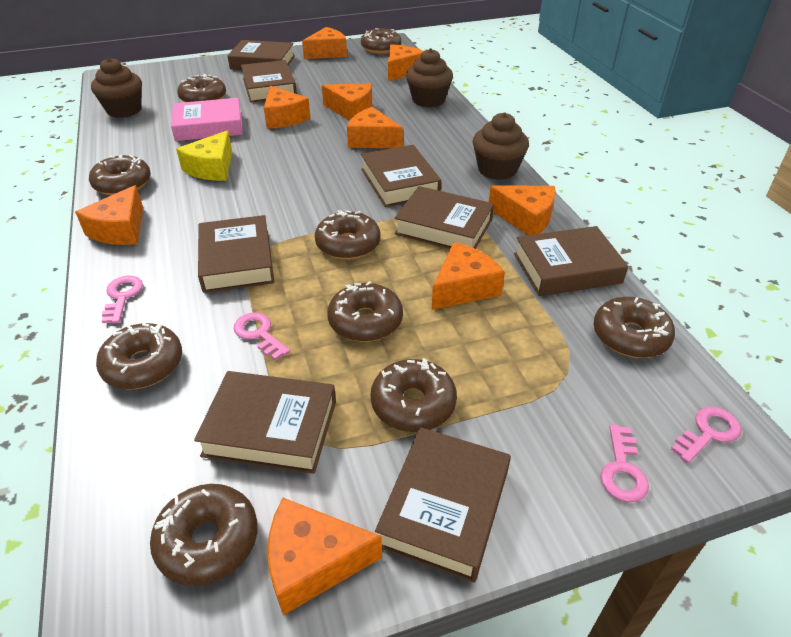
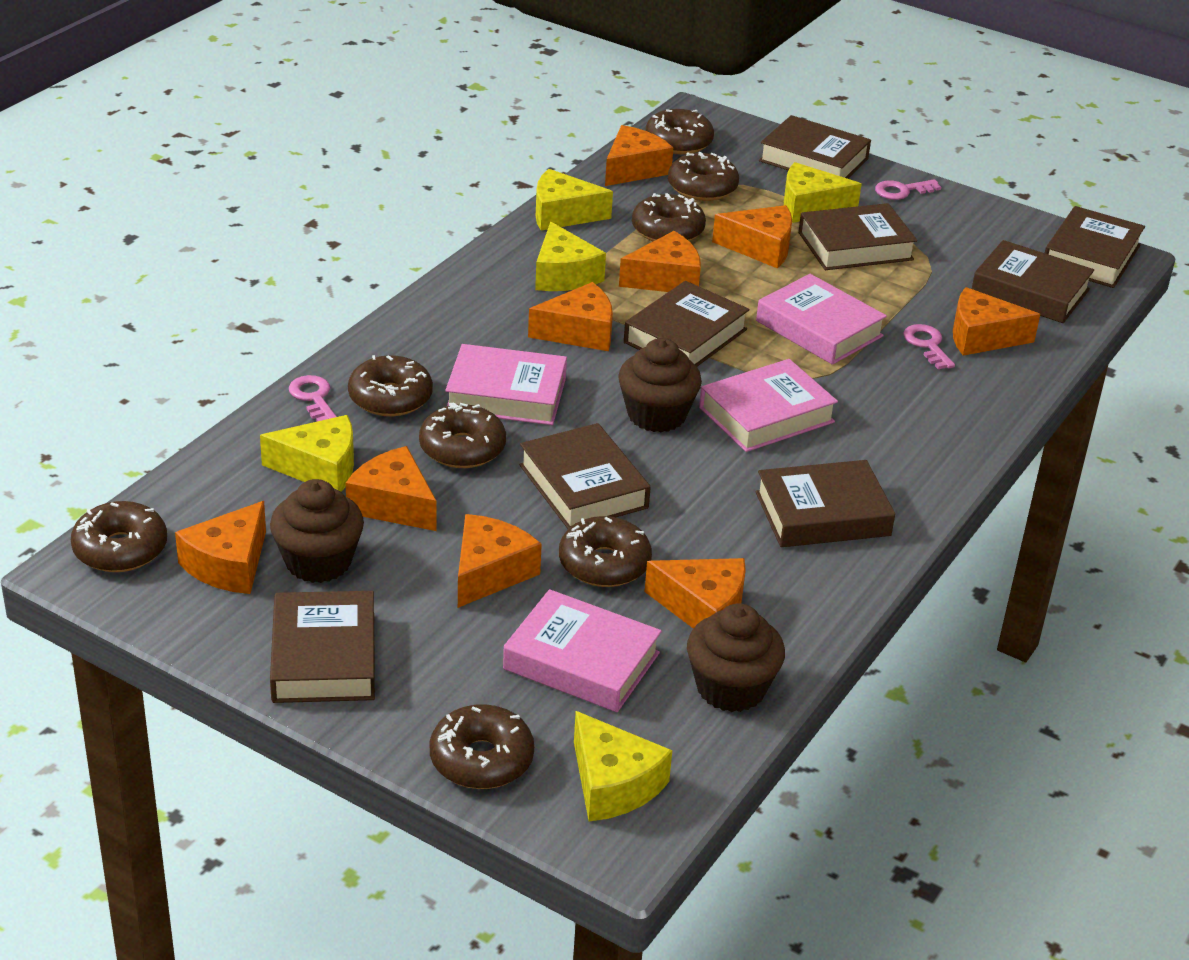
brown donut: 9 -> 8
pink book: 1 -> 4
pink key: 4 -> 3
yellow cheese: 1 -> 5

